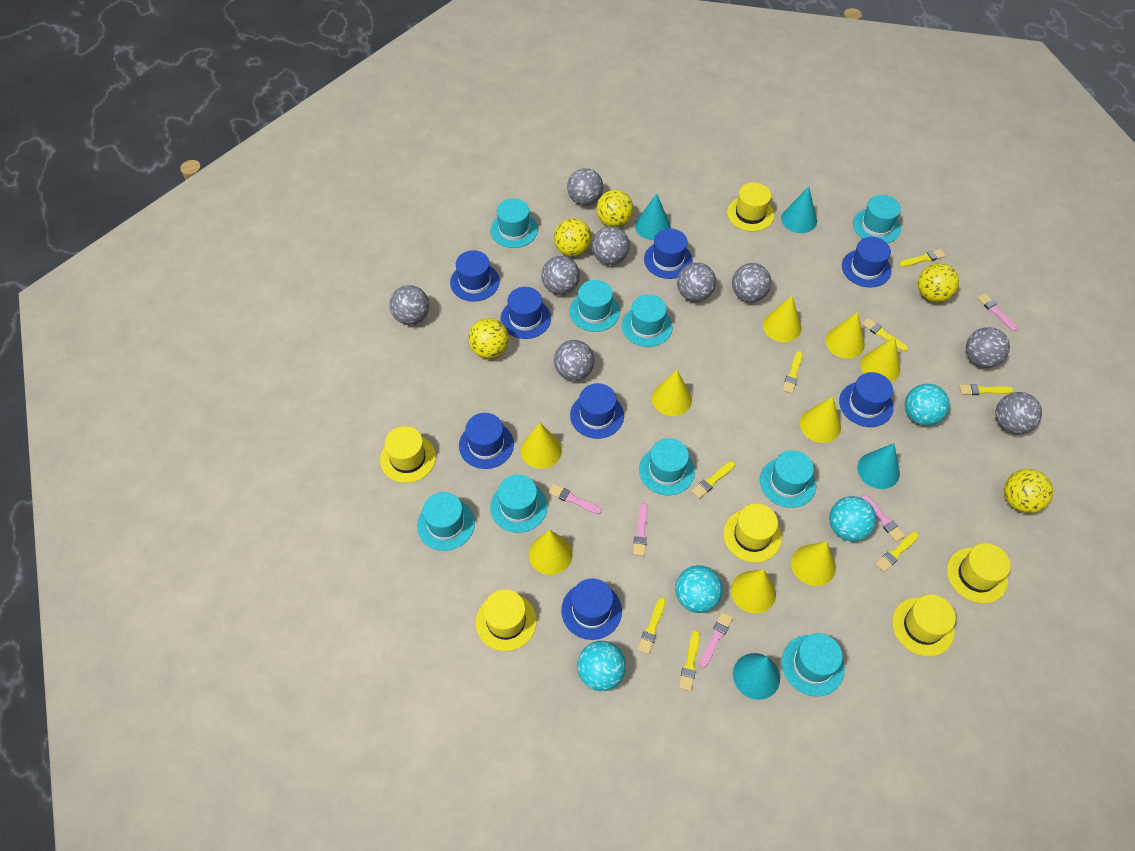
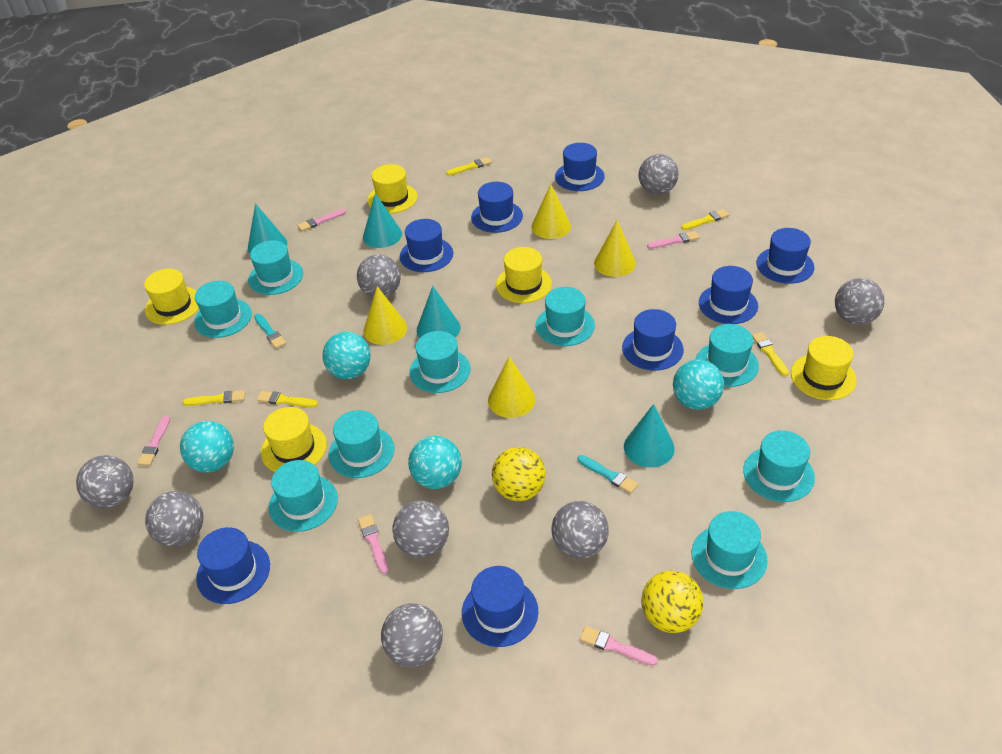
grey ball: 9 -> 8
turquoise brush: 0 -> 2
yellow ball: 5 -> 2
yellow brush: 8 -> 5
yellow cone: 9 -> 4
yellow hat: 6 -> 5

